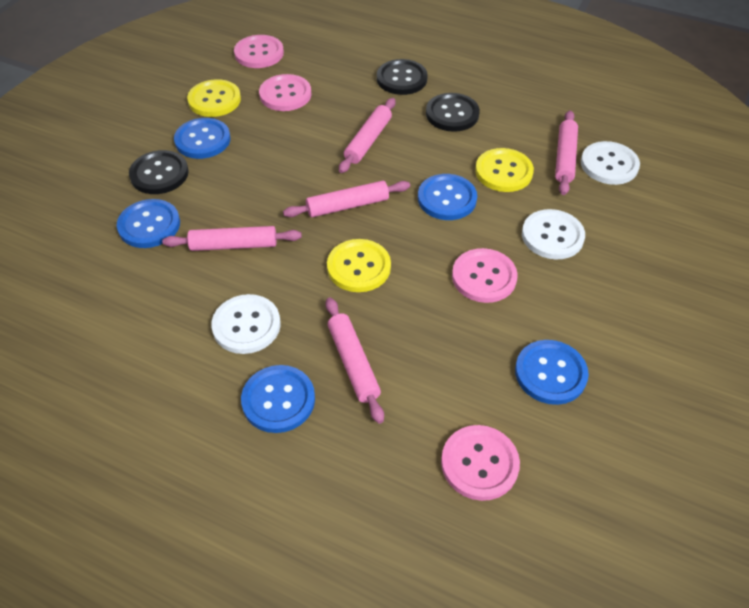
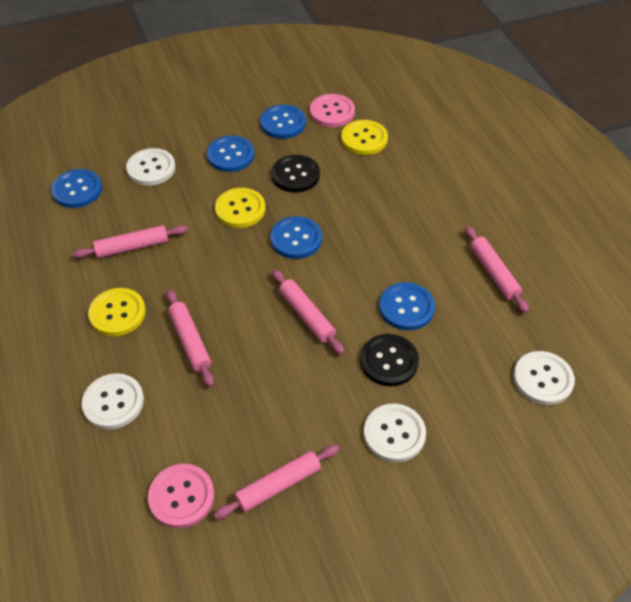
black button: 3 -> 2
pink button: 4 -> 2
white button: 3 -> 4

